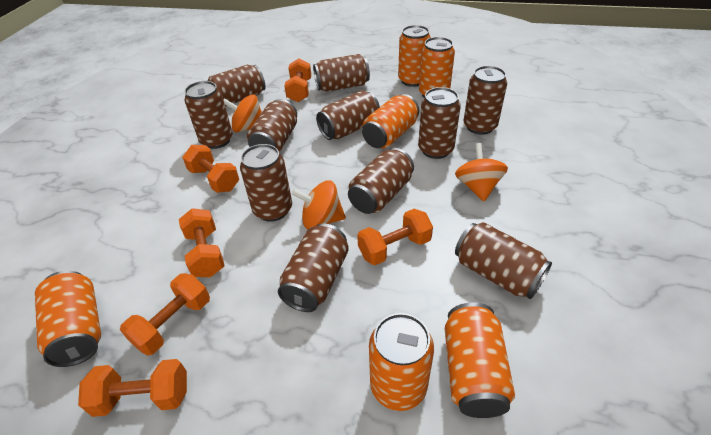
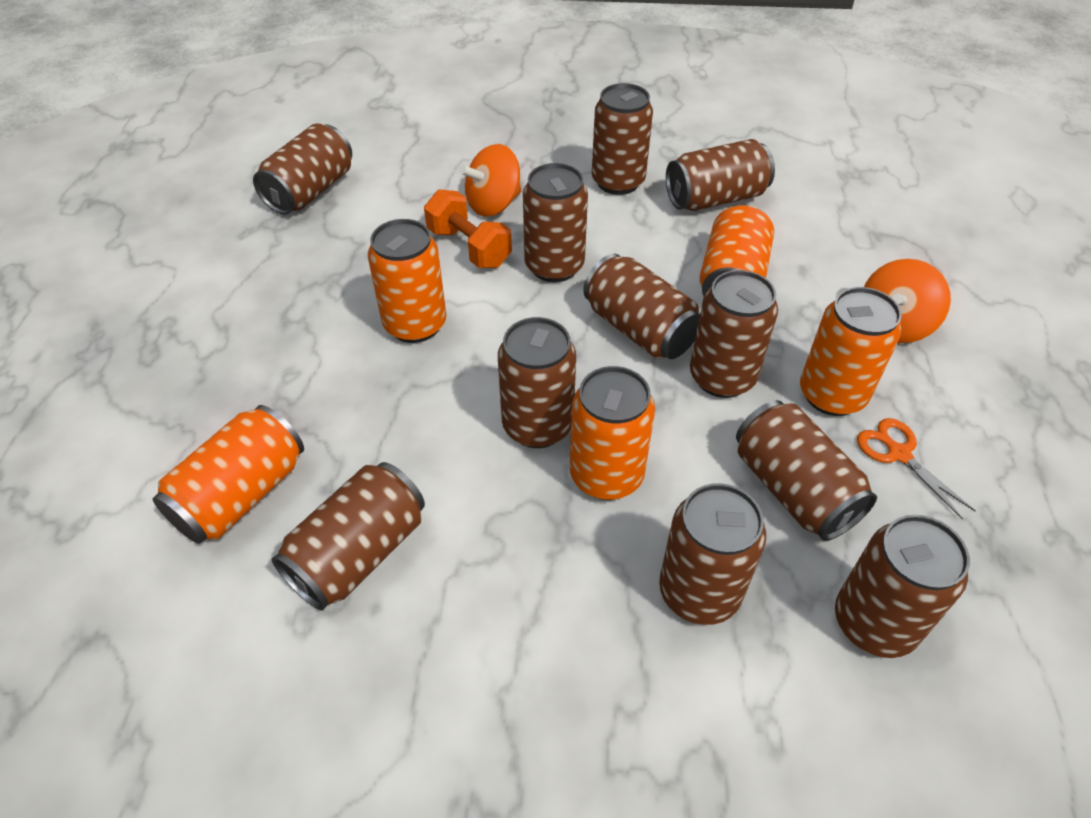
orange can: 6 -> 5
orange dumbbell: 6 -> 1
orange scissors: 0 -> 1
orange spinning top: 3 -> 2

